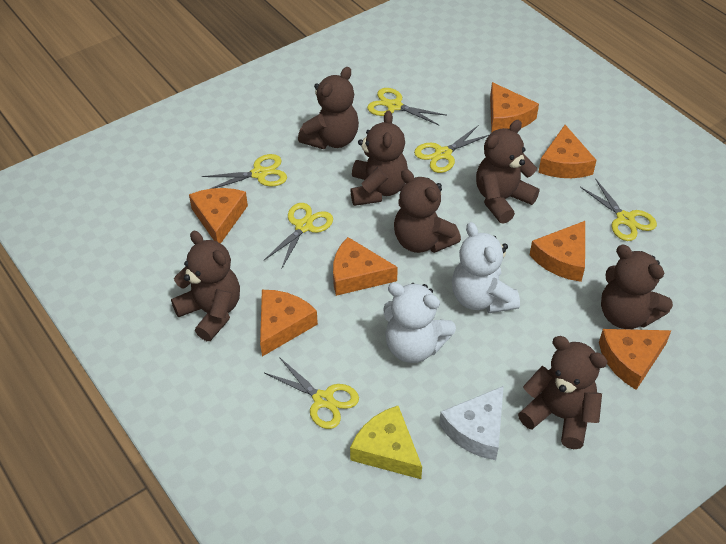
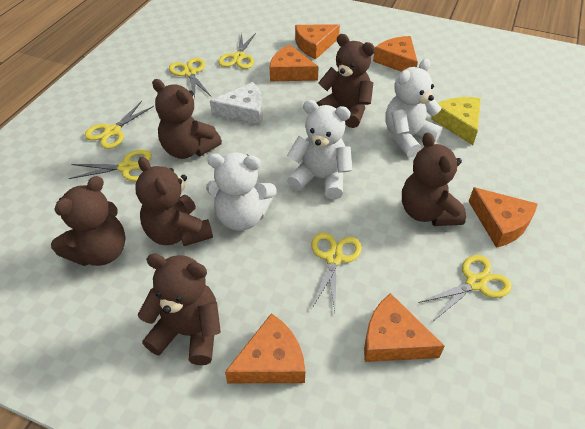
brown teddy bear: 7 -> 6
orange cheese: 7 -> 6
white teddy bear: 2 -> 3

